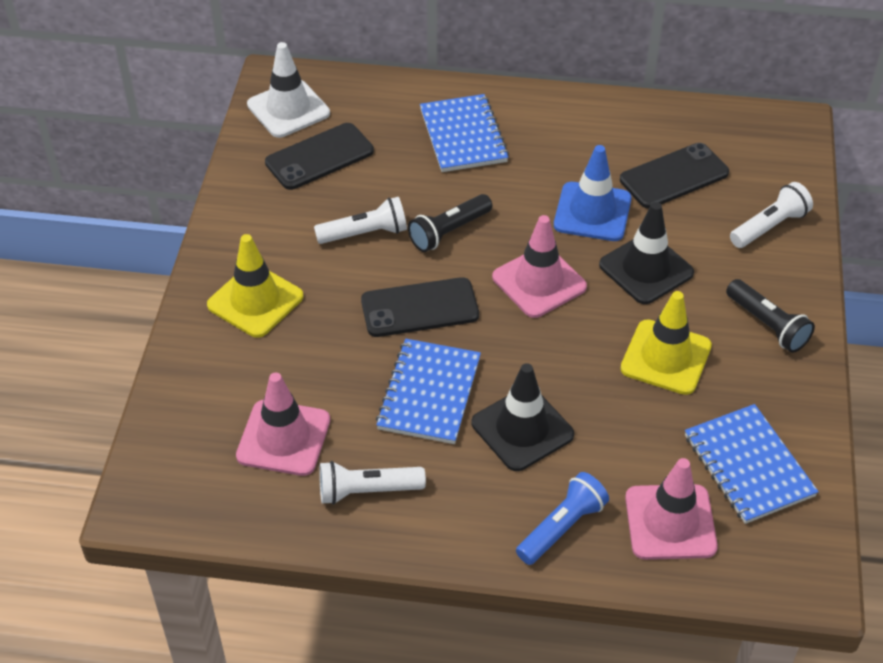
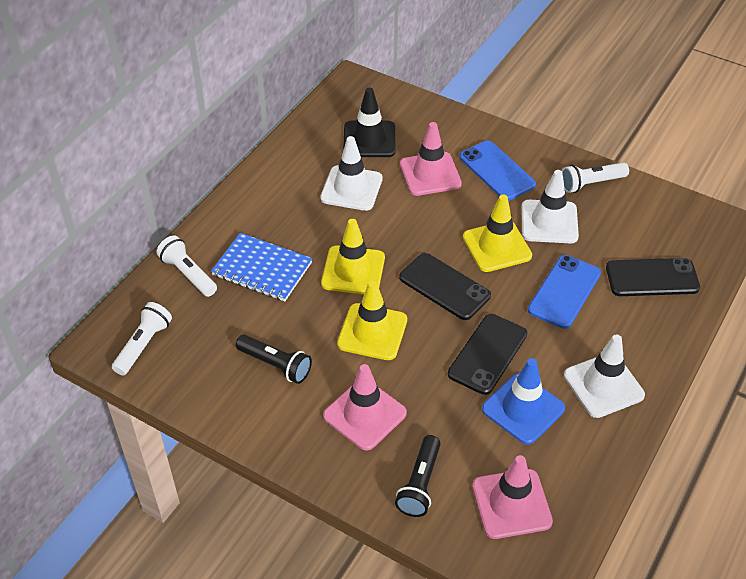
black traffic cone: 2 -> 1
blue flashlight: 1 -> 0
blue notebook: 3 -> 1
blue phone: 0 -> 2
white traffic cone: 1 -> 3
yellow traffic cone: 2 -> 3

